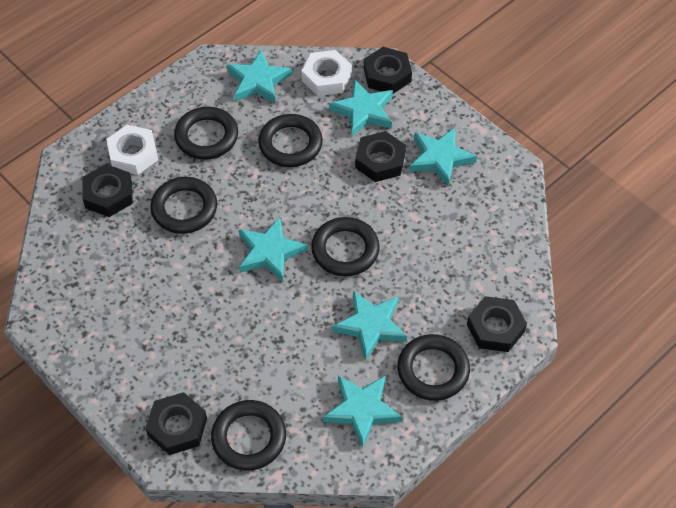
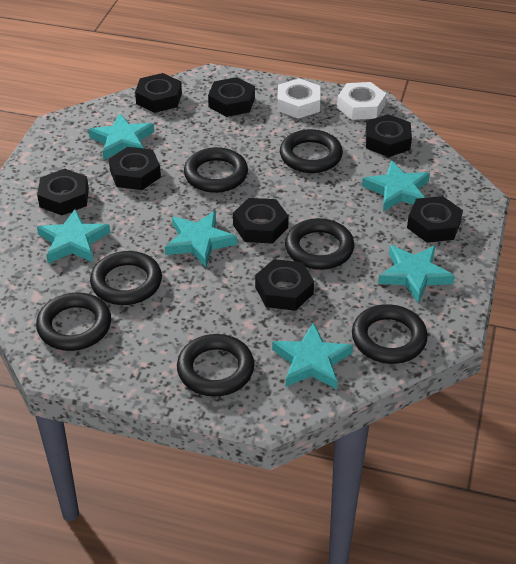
black nut: 5 -> 8
black ring: 6 -> 7

